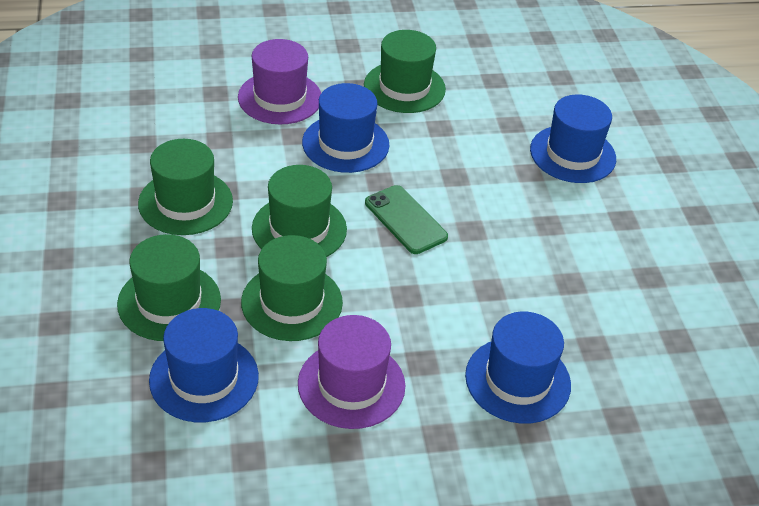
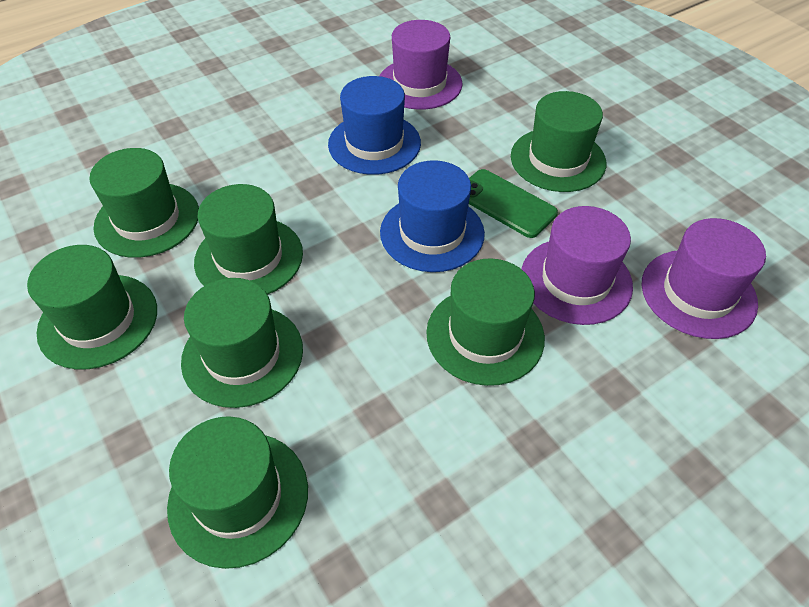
blue hat: 4 -> 2
green hat: 5 -> 7
purple hat: 2 -> 3

